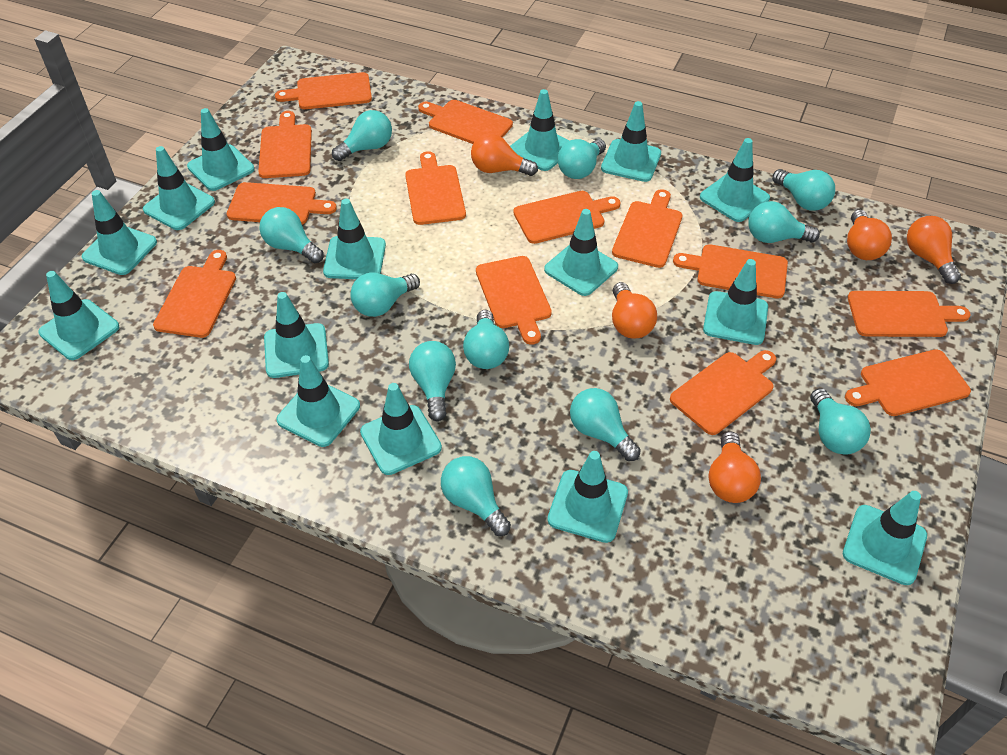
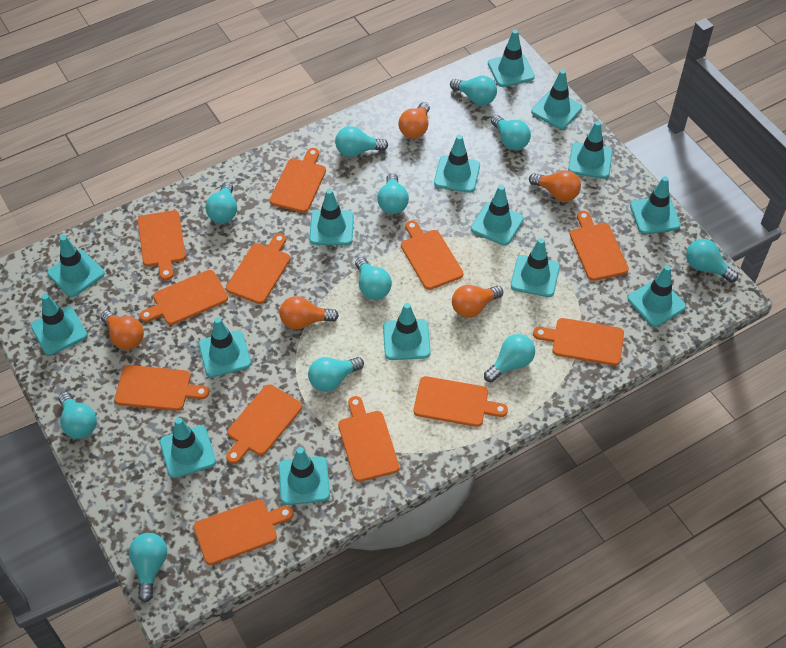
orange cutting board: 13 -> 12

